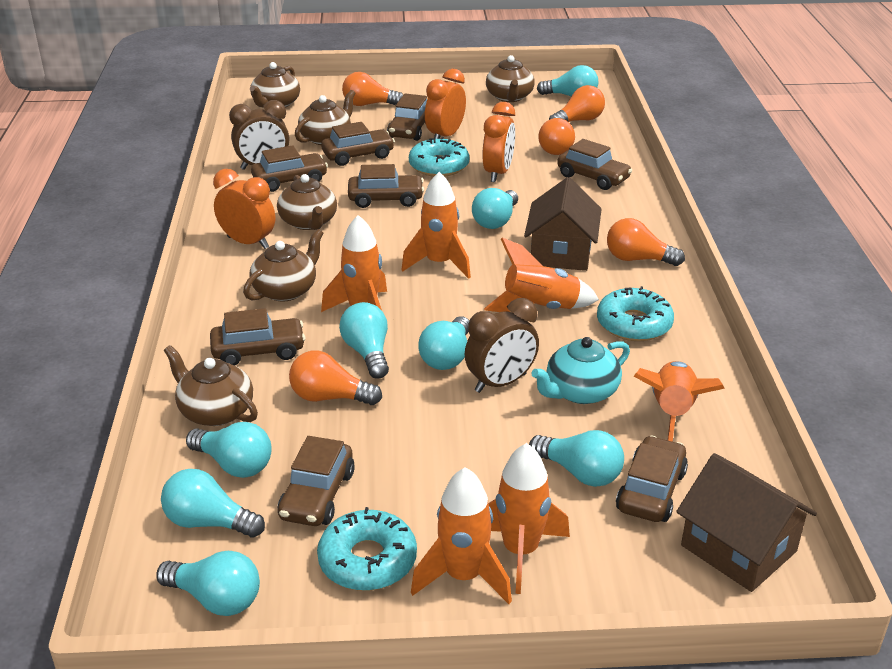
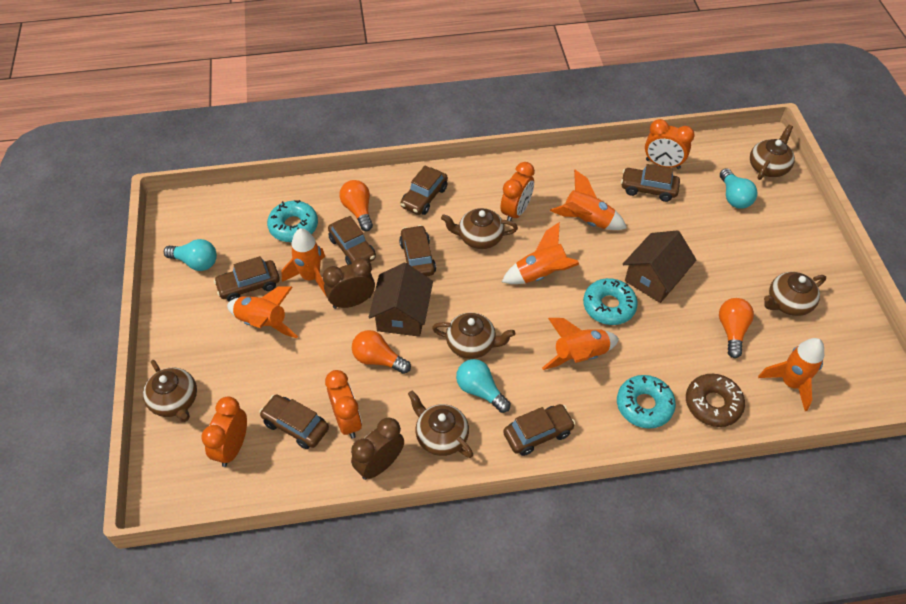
brown car: 8 -> 7
brown donut: 0 -> 1
orange clock: 3 -> 4
orange light bulb: 5 -> 3
turquoise light bulb: 8 -> 3
turquoise teapot: 1 -> 0

